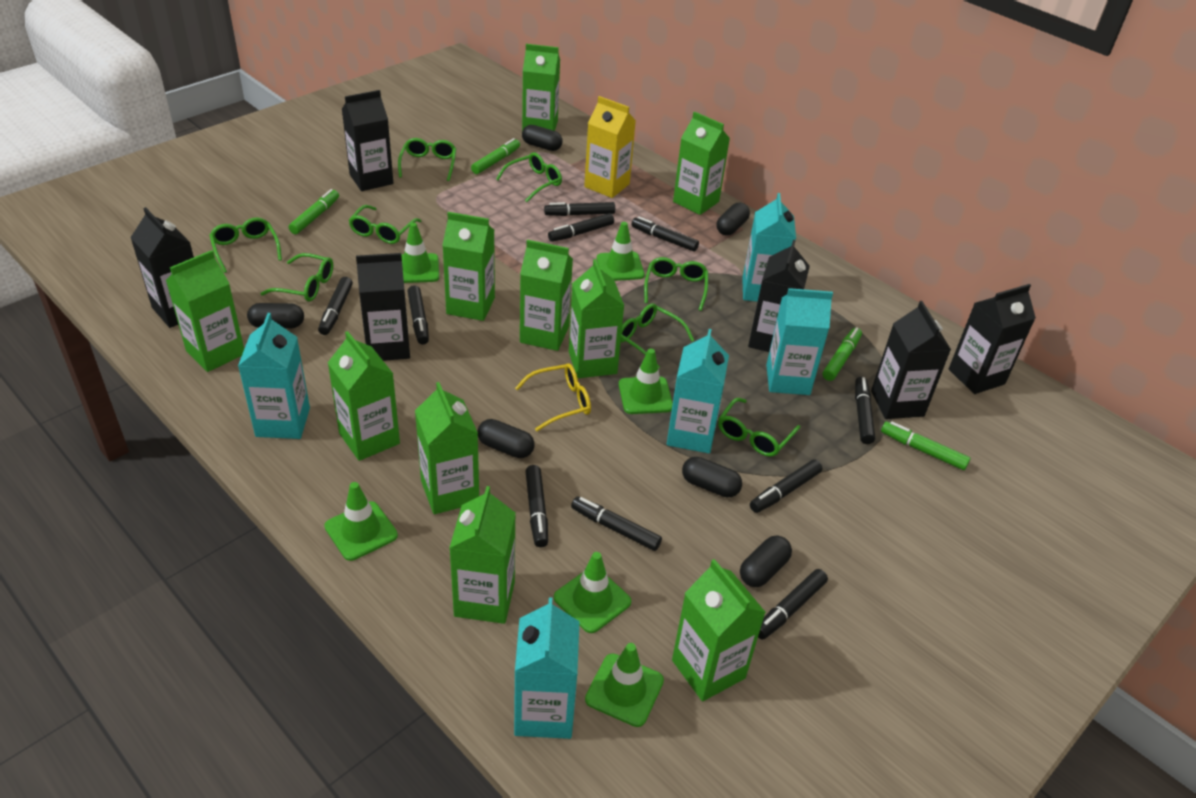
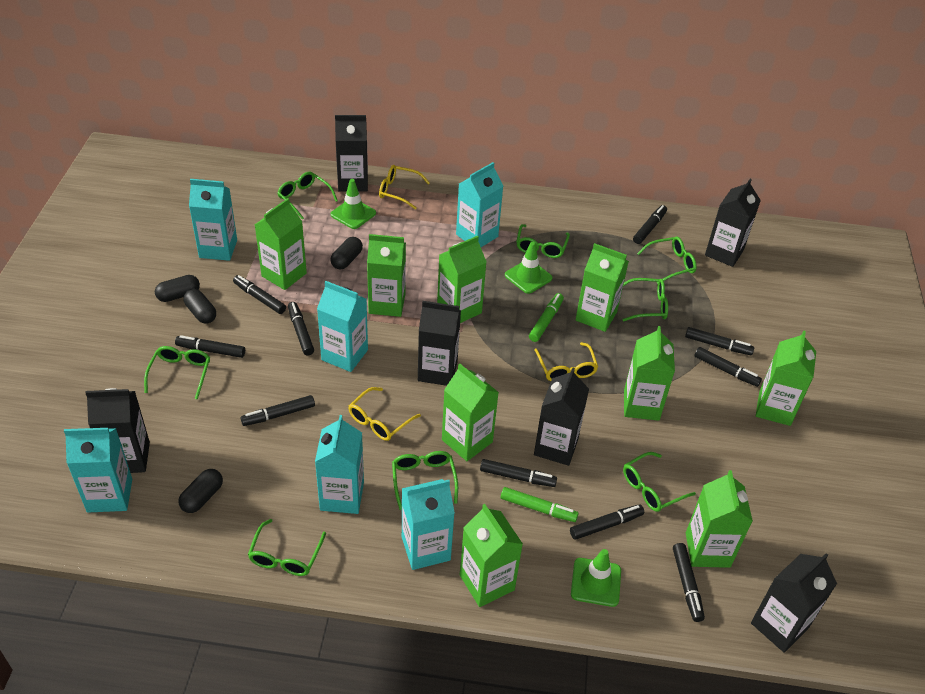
black capsule: 6 -> 4
green carton: 10 -> 9
green marker: 4 -> 2
green traffic cone: 6 -> 3
turquoise carton: 5 -> 6
yellow carton: 1 -> 0
yellow glasses: 1 -> 3

